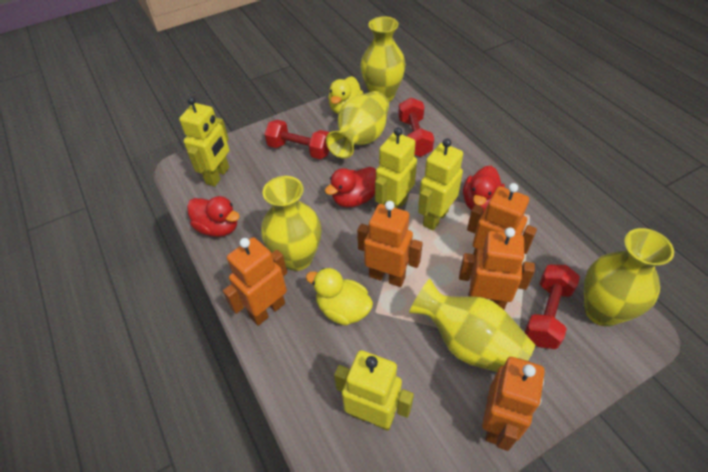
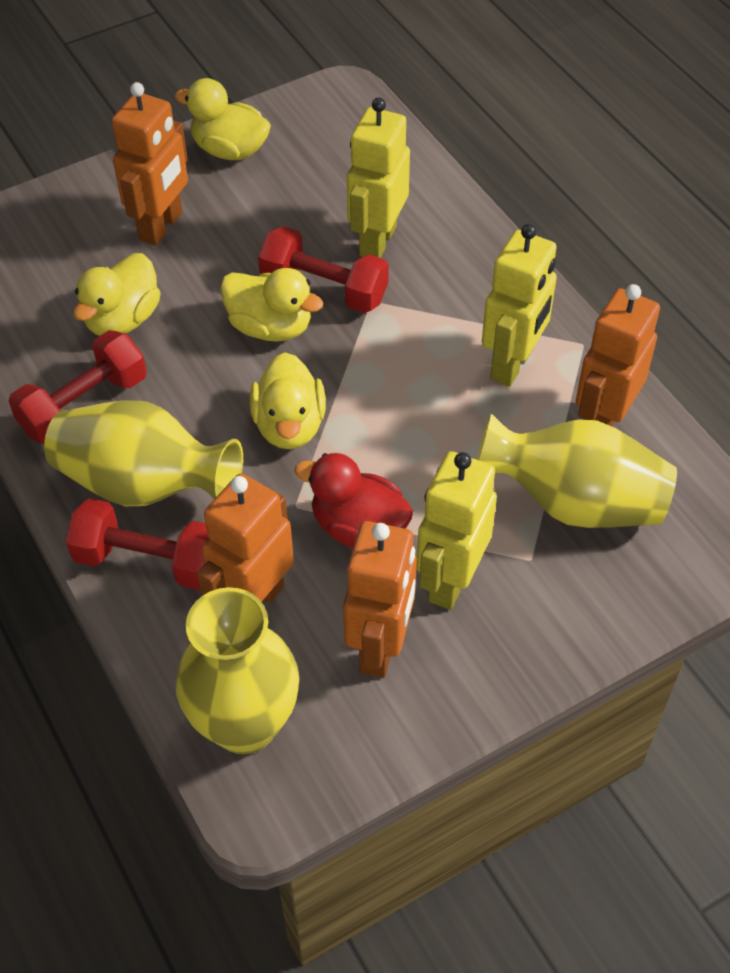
orange robot: 5 -> 4
red duck: 3 -> 1
yellow duck: 2 -> 4
yellow robot: 4 -> 3
yellow vase: 5 -> 3

